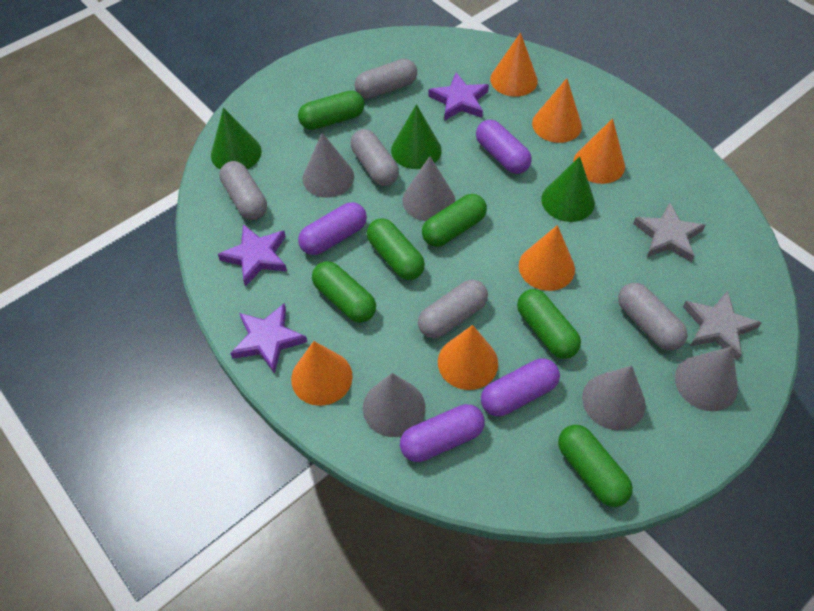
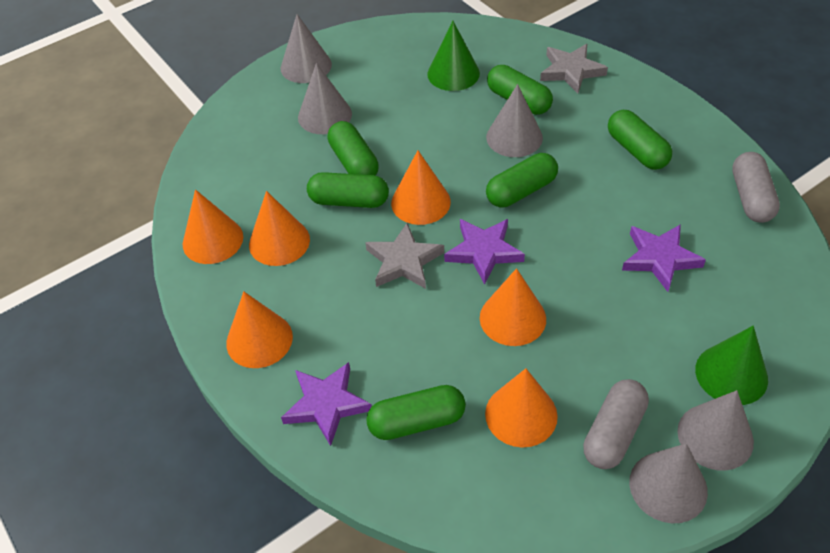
green cone: 3 -> 2
grey capsule: 5 -> 2
purple capsule: 4 -> 0

